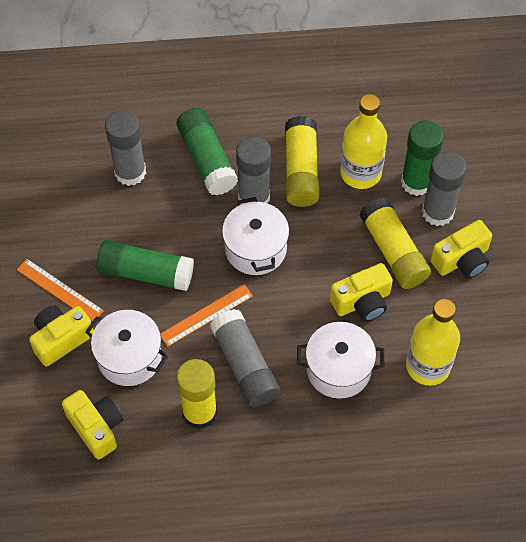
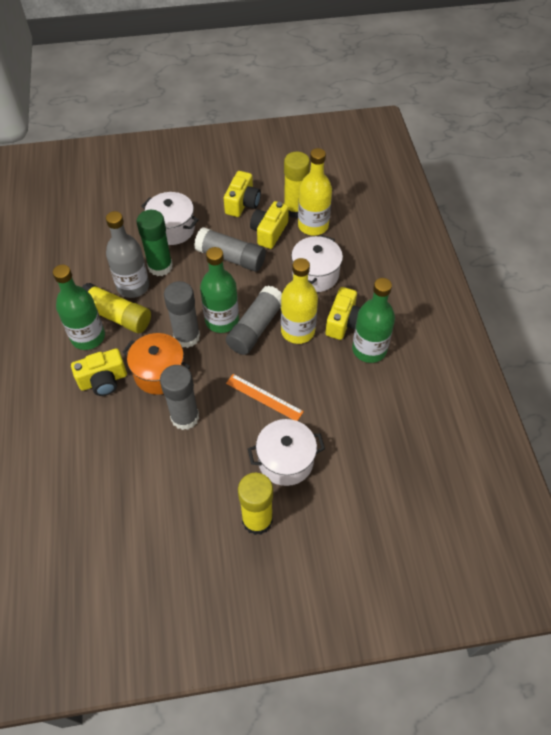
green bottle: 0 -> 3
green glue stick: 3 -> 1
grey bottle: 0 -> 1
orange pot: 0 -> 1
orange ruler: 2 -> 1

